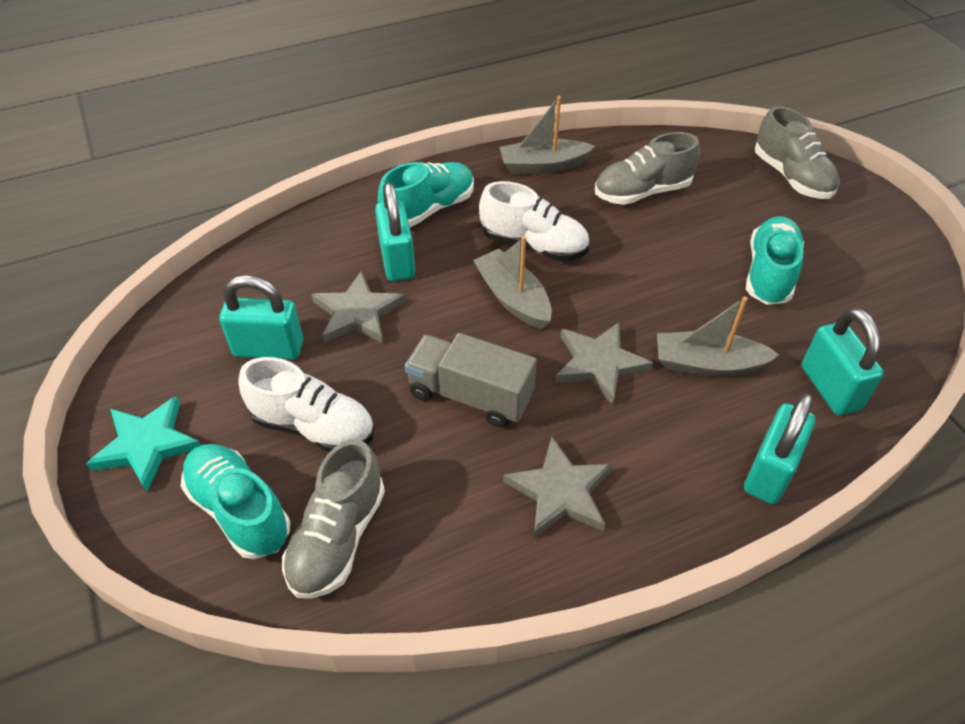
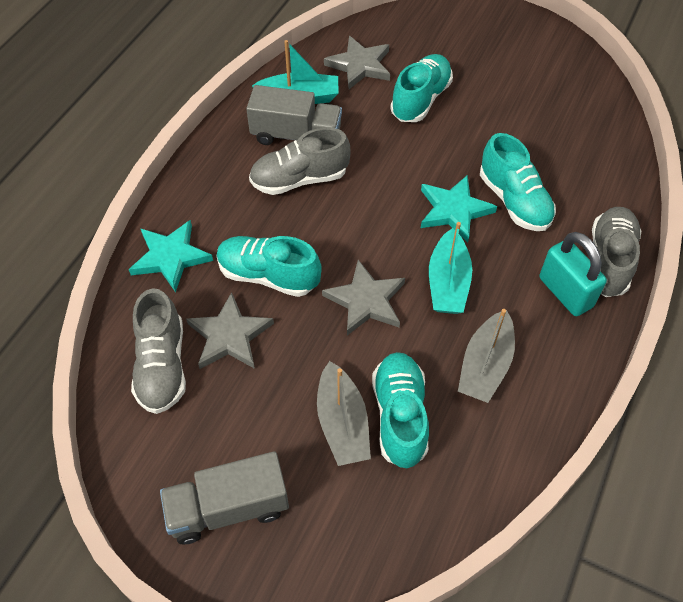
grey boat: 3 -> 2
grey truck: 1 -> 2
turquoise boat: 0 -> 2
turquoise padlock: 4 -> 1
turquoise shoe: 3 -> 4
turquoise star: 1 -> 2
white shoe: 2 -> 0

